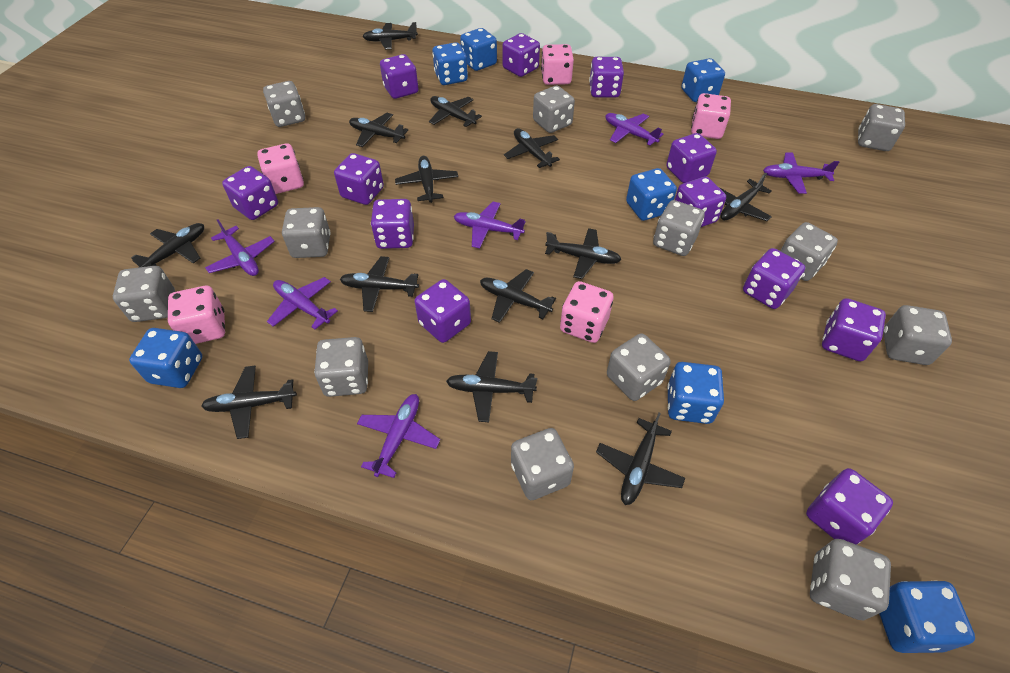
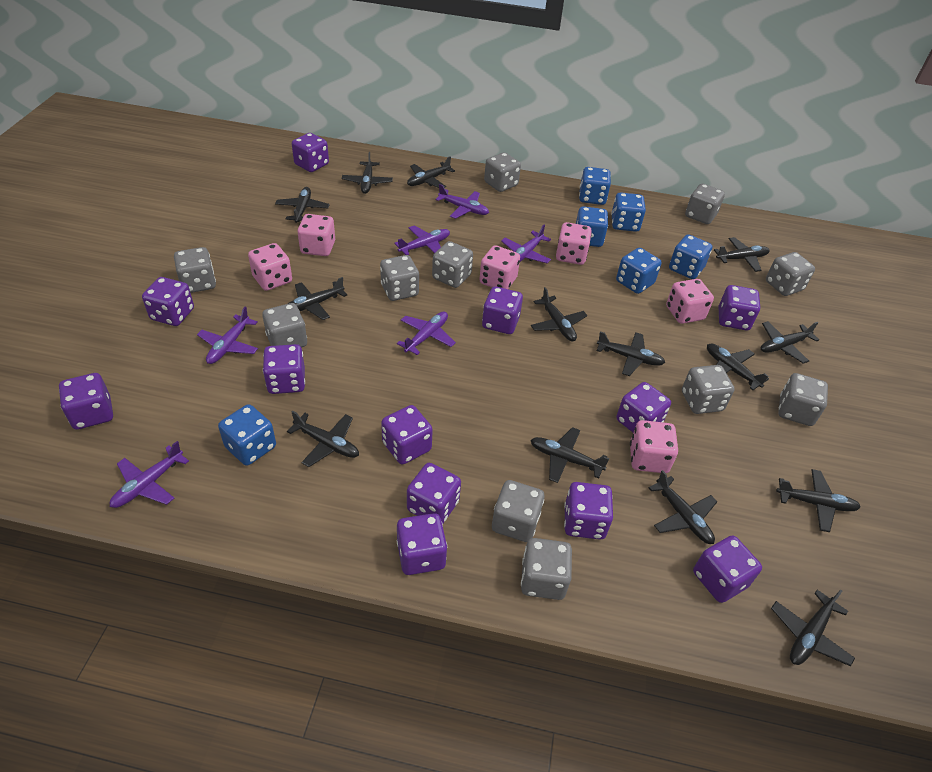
black plane: 13 -> 14
blue dice: 7 -> 6
grey dice: 12 -> 11
pink dice: 5 -> 6

